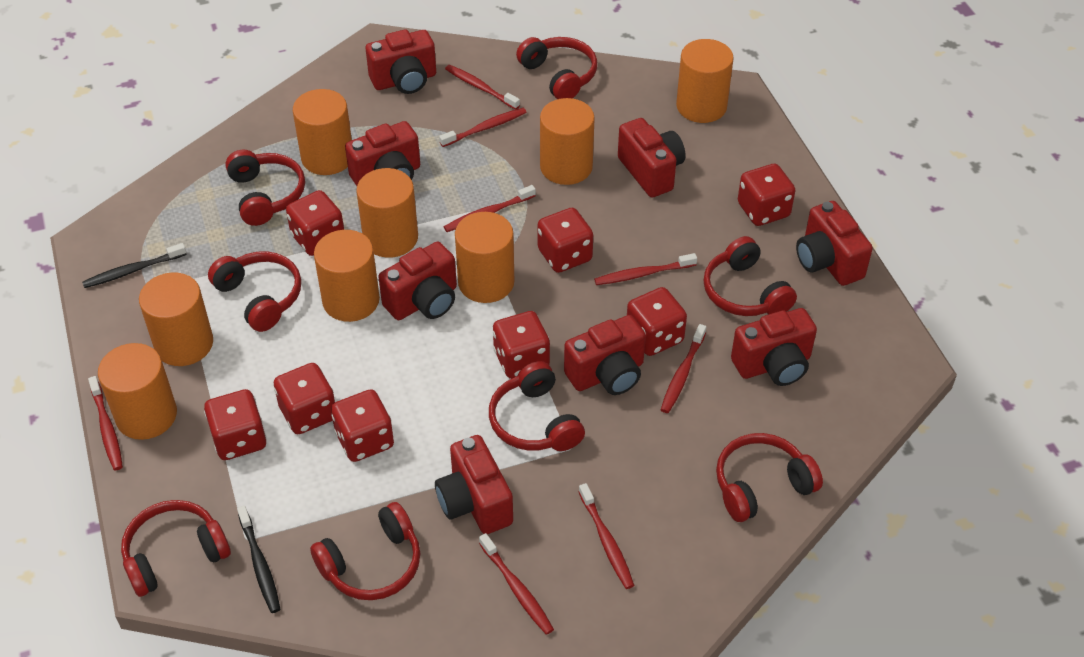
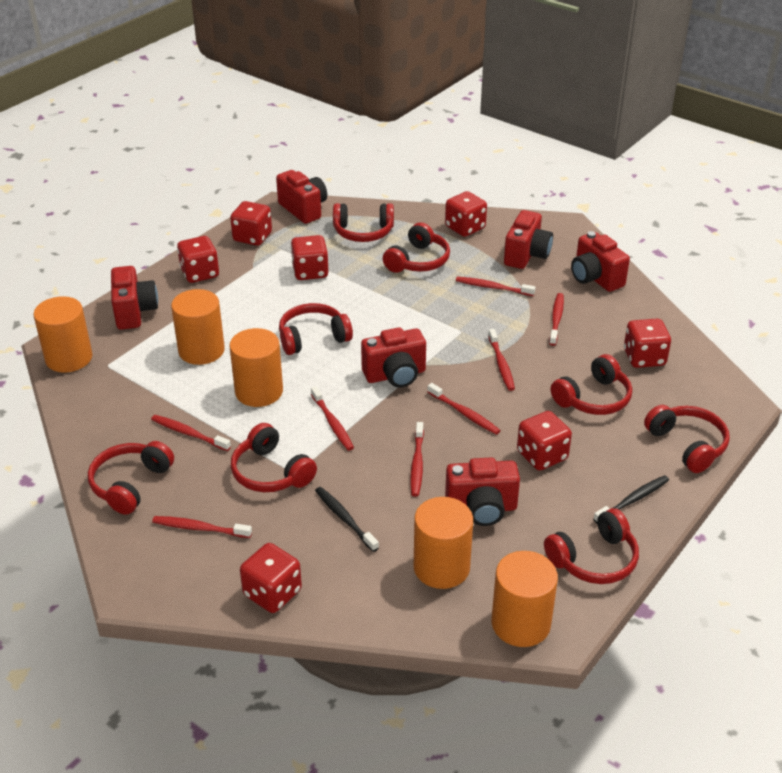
orange cylinder: 8 -> 5
red camera: 8 -> 6
red dice: 8 -> 7

